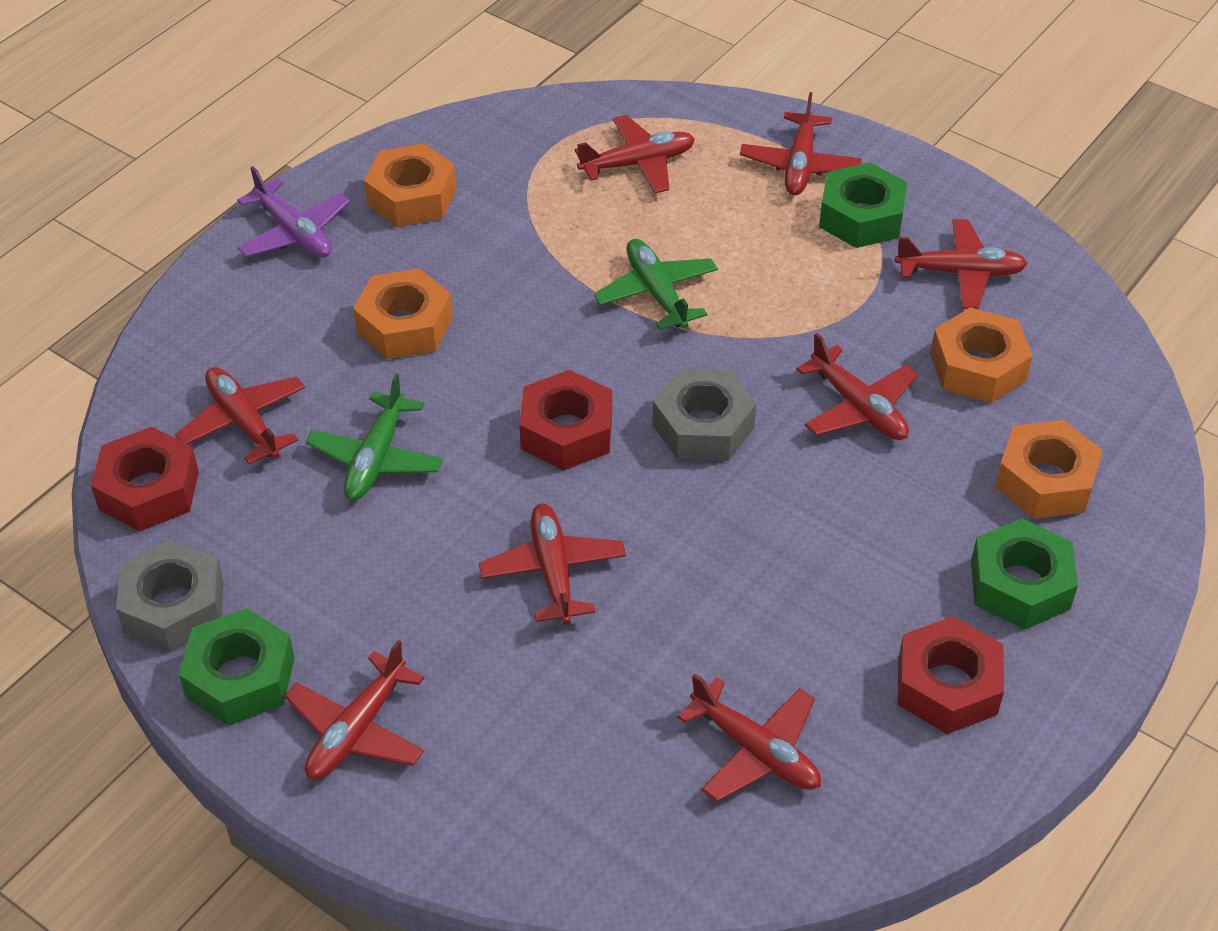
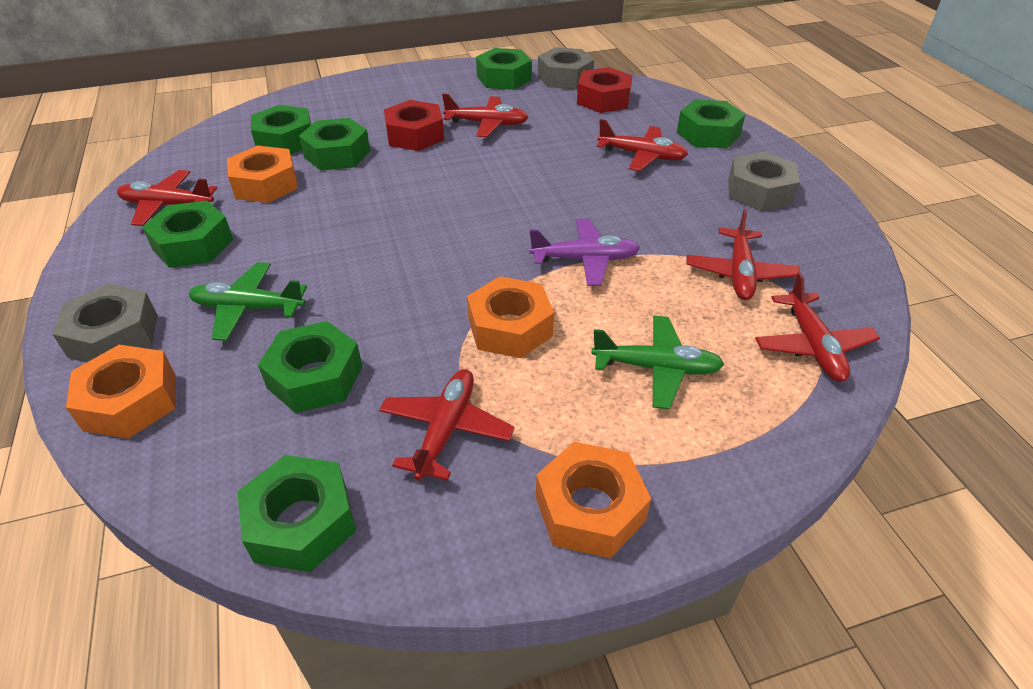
green nut: 3 -> 7
grey nut: 2 -> 3
red nut: 3 -> 2
red plane: 8 -> 6

